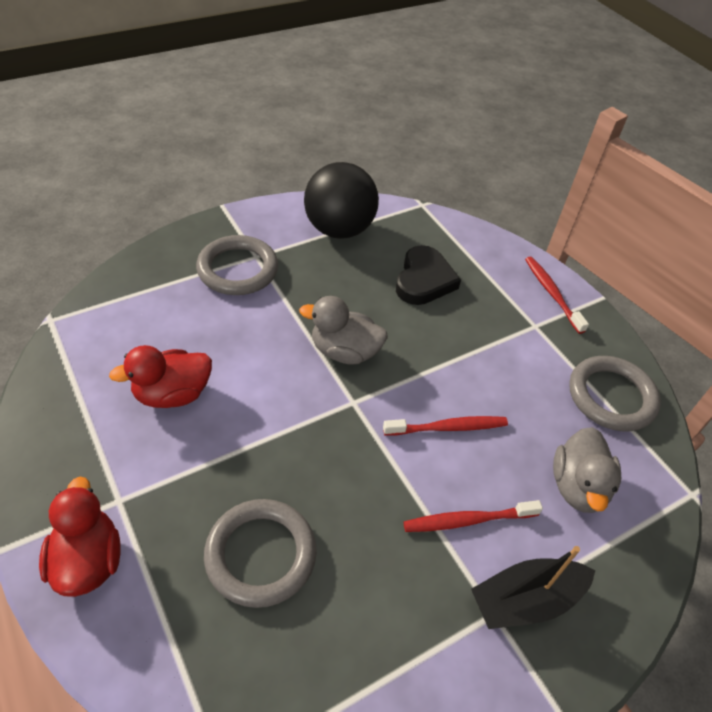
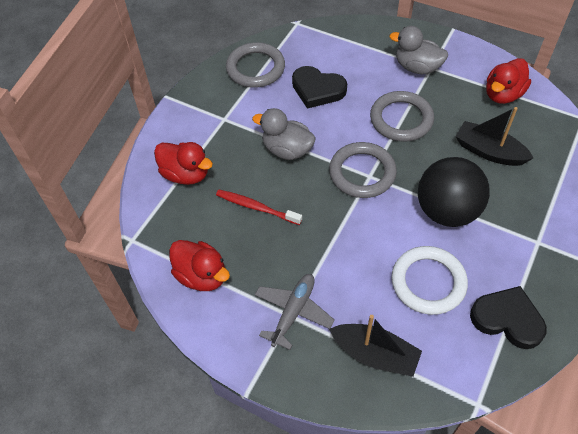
black boat: 1 -> 2
black heart: 1 -> 2
grey plane: 0 -> 1
red duck: 2 -> 3
red toothbrush: 3 -> 1
white ring: 0 -> 1

